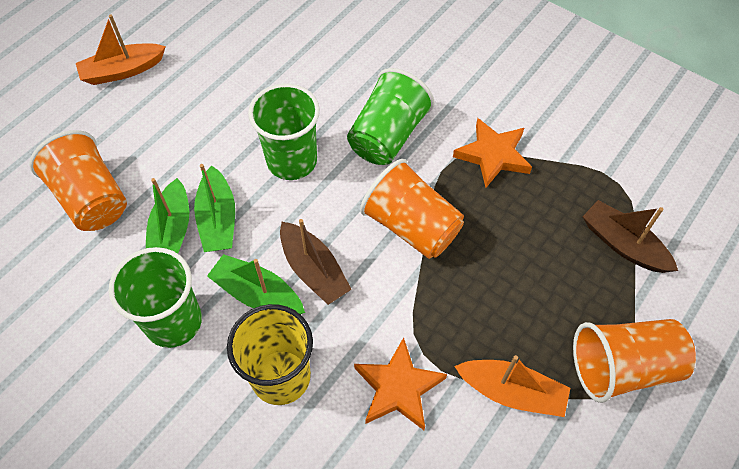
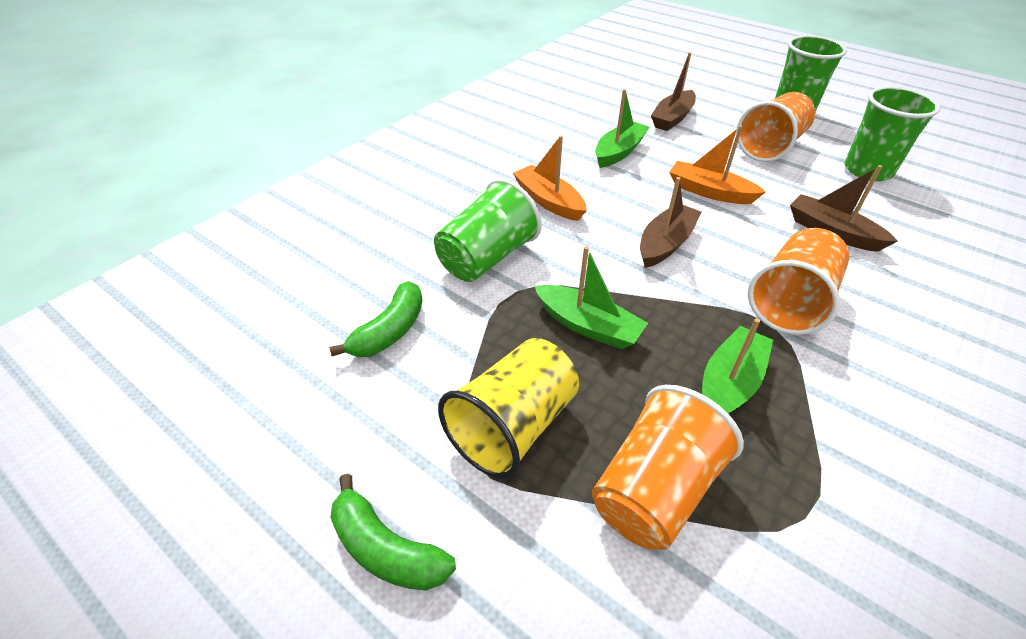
brown boat: 2 -> 3
green banana: 0 -> 2
orange star: 2 -> 0

